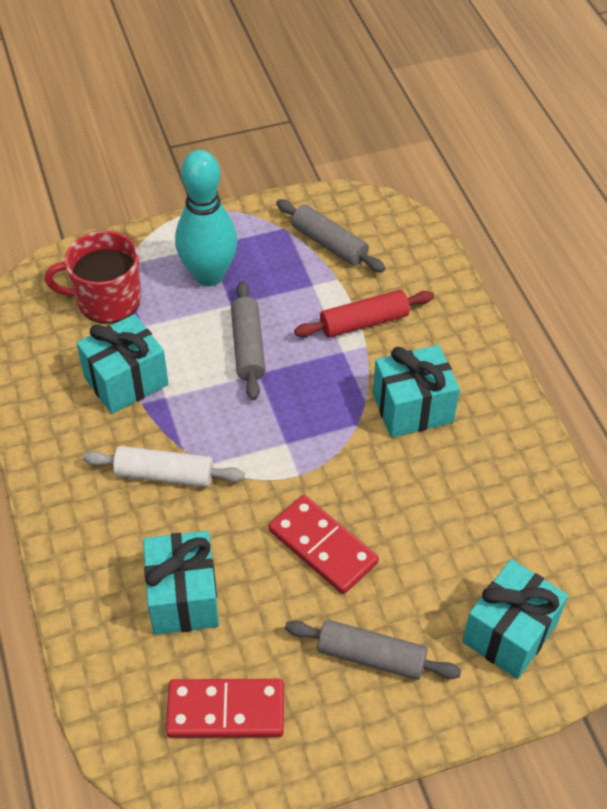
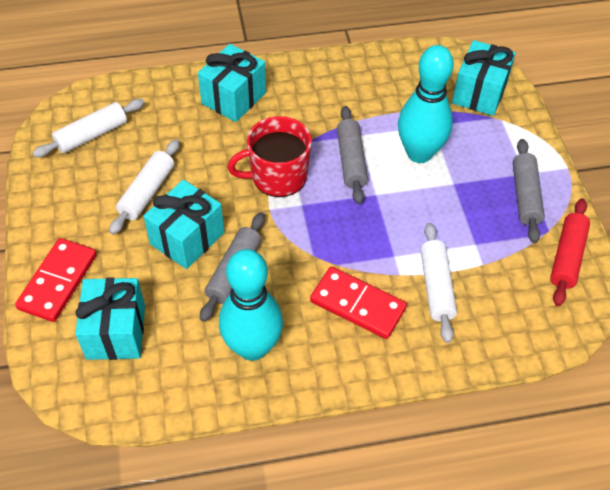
turquoise bowling pin: 1 -> 2
white rolling pin: 1 -> 3

